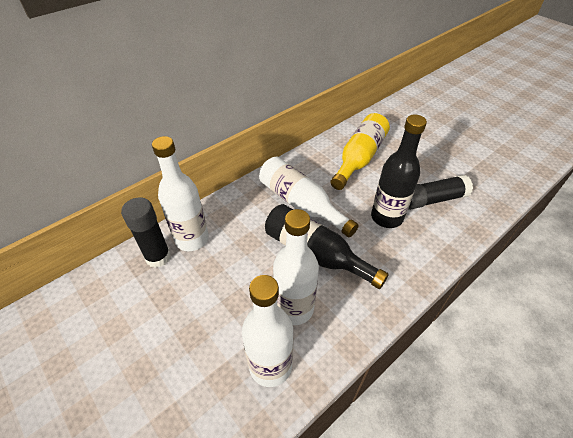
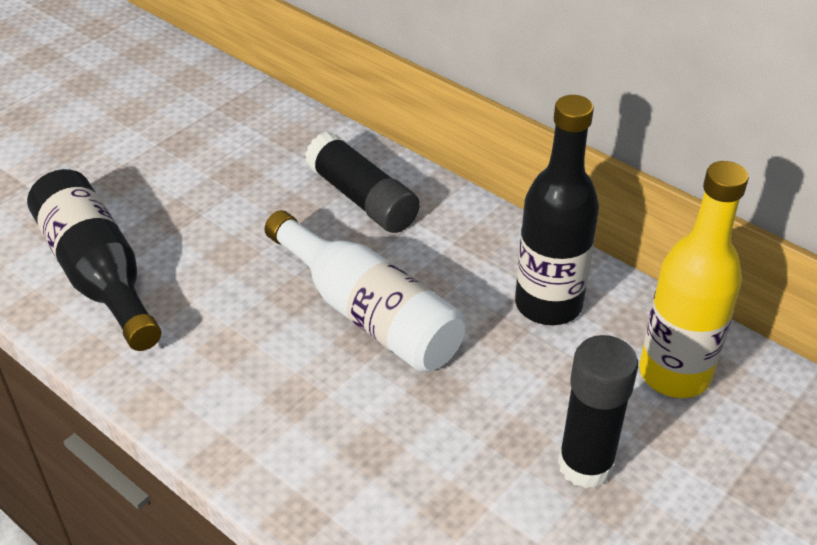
white bottle: 4 -> 1

